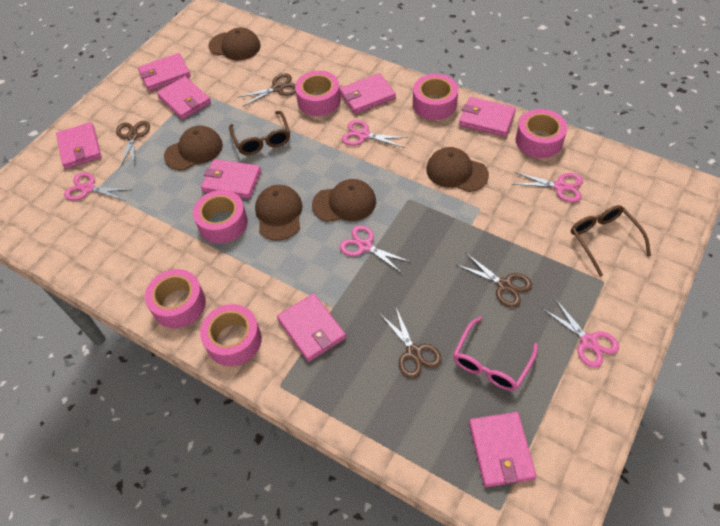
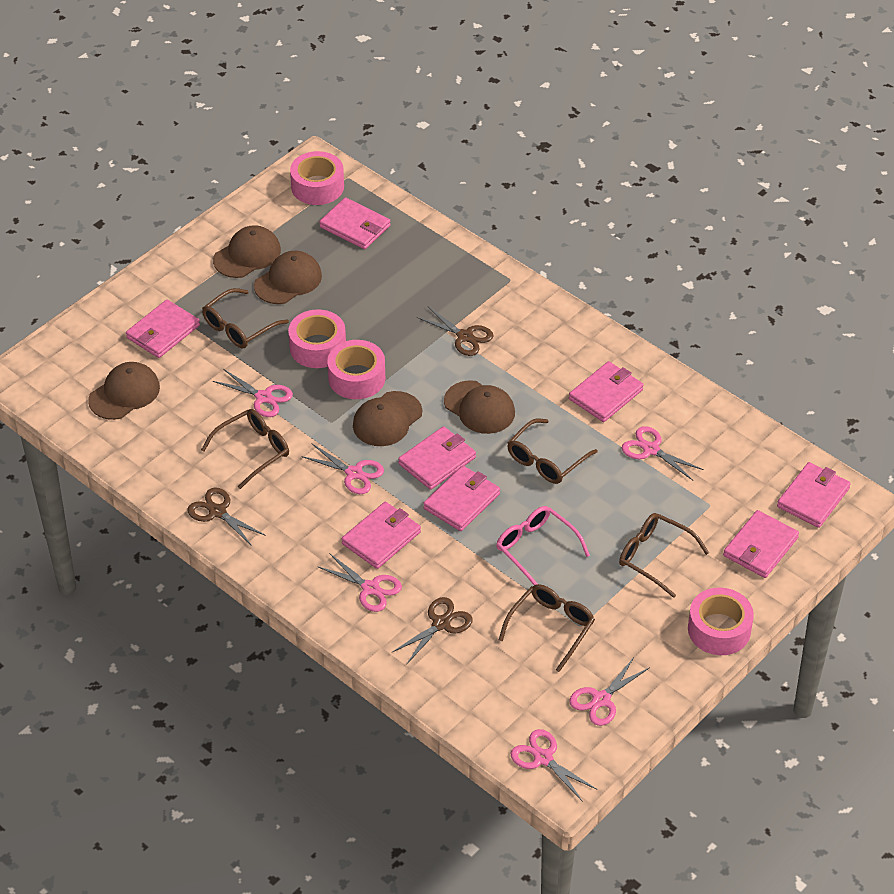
brown glasses: 2 -> 5
brown scissors: 4 -> 3
pink scissors: 5 -> 6
pink tape: 6 -> 4

